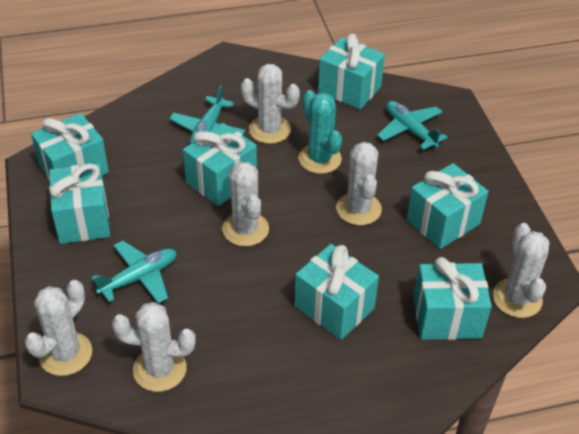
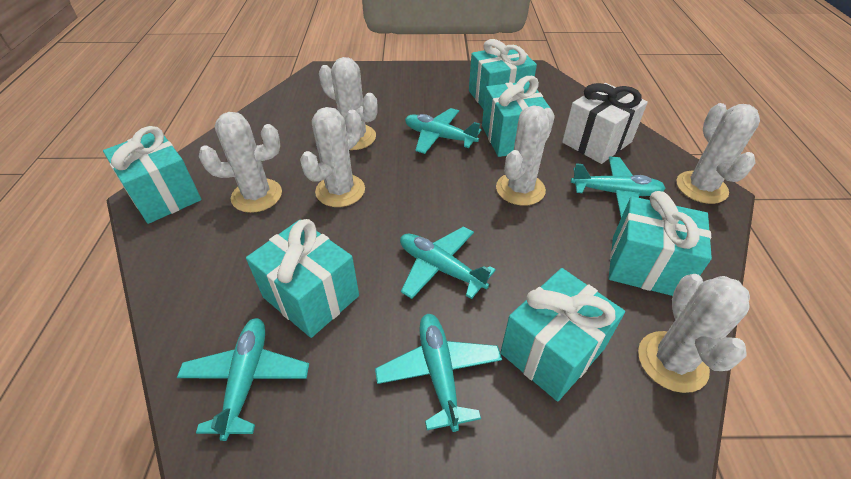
turquoise cactus: 1 -> 0
turquoise gift: 7 -> 6
turquoise plane: 3 -> 5
white gift: 0 -> 1

